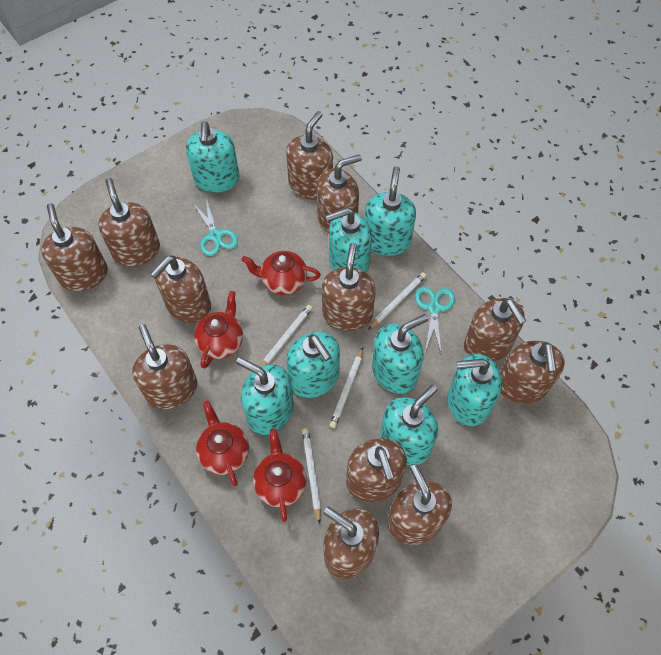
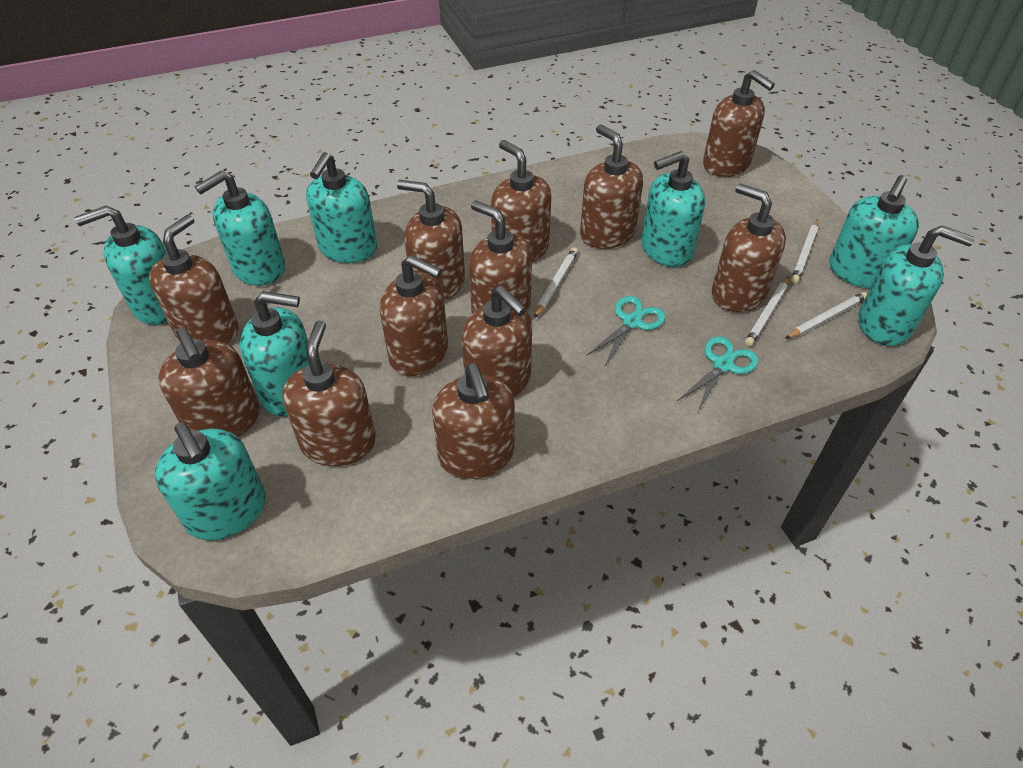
red teapot: 4 -> 0

